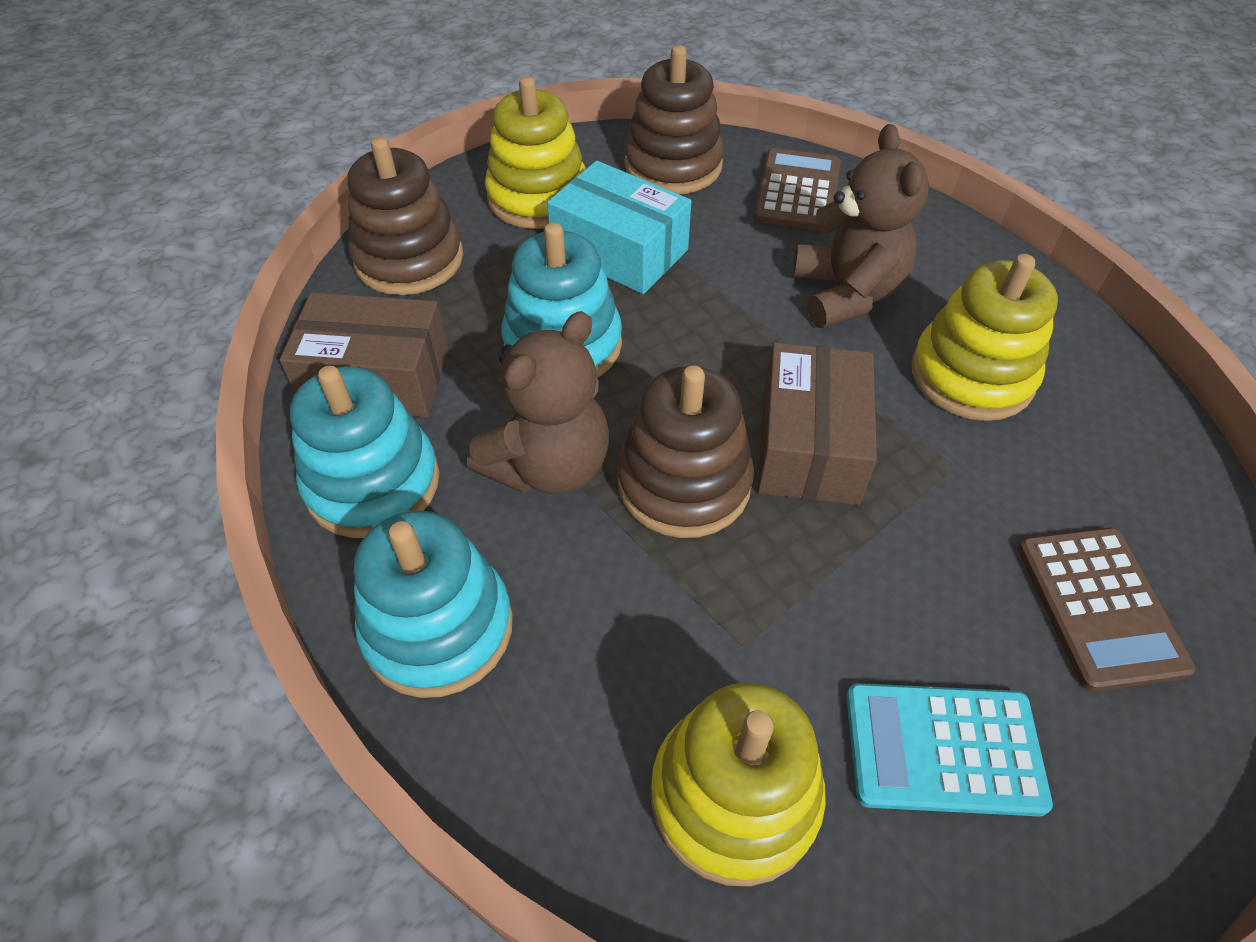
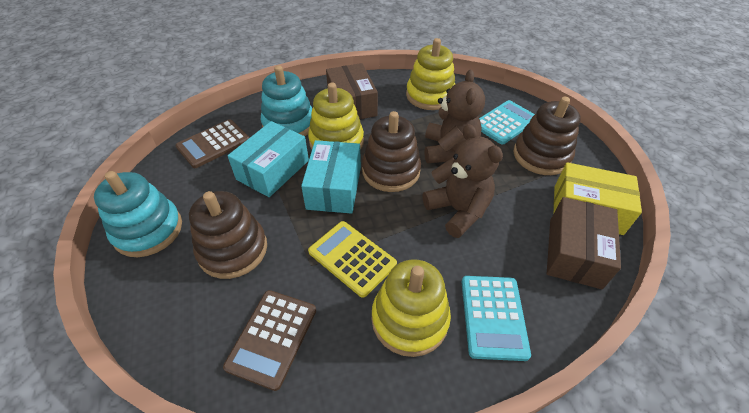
turquoise box: 1 -> 2
turquoise calculator: 1 -> 2
turquoise stacking toy: 3 -> 2
yellow box: 0 -> 1
yellow calculator: 0 -> 1

